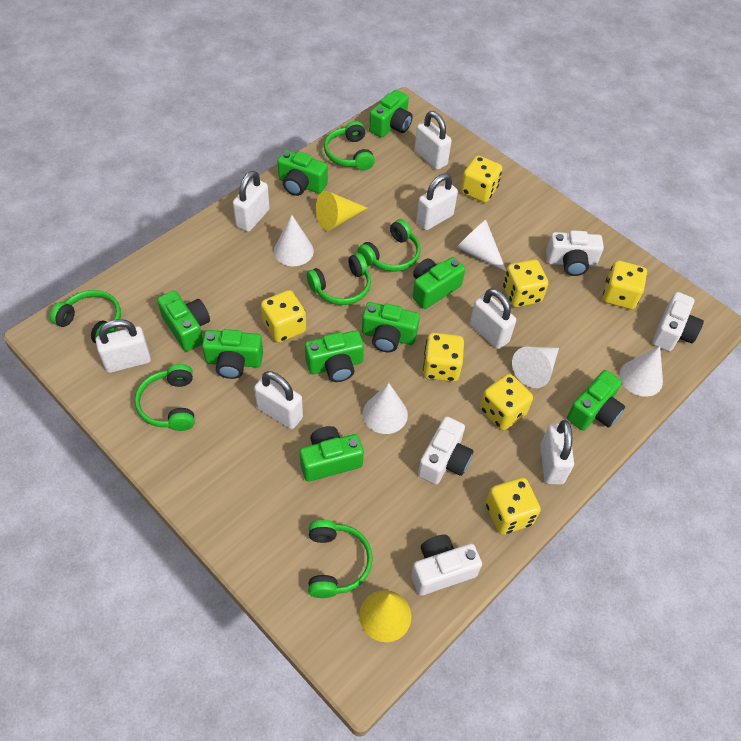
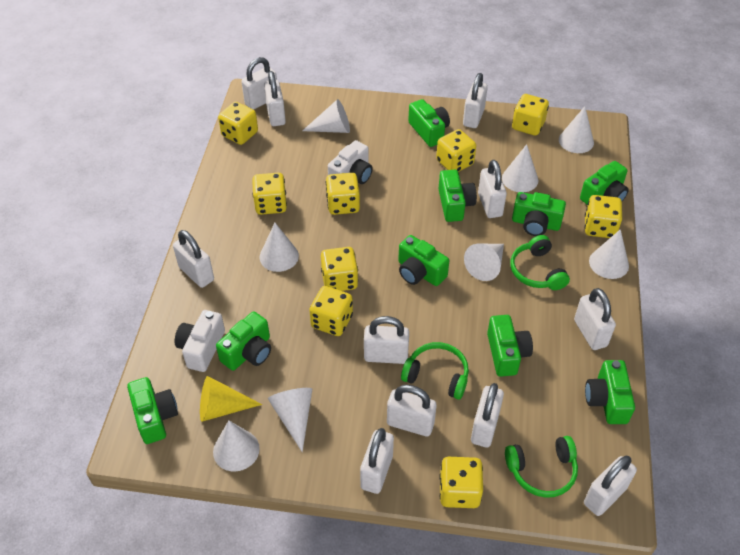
green headphones: 6 -> 3
white camera: 4 -> 2
white cone: 5 -> 8
white padlock: 7 -> 11
yellow cone: 2 -> 1
yellow dice: 7 -> 9

